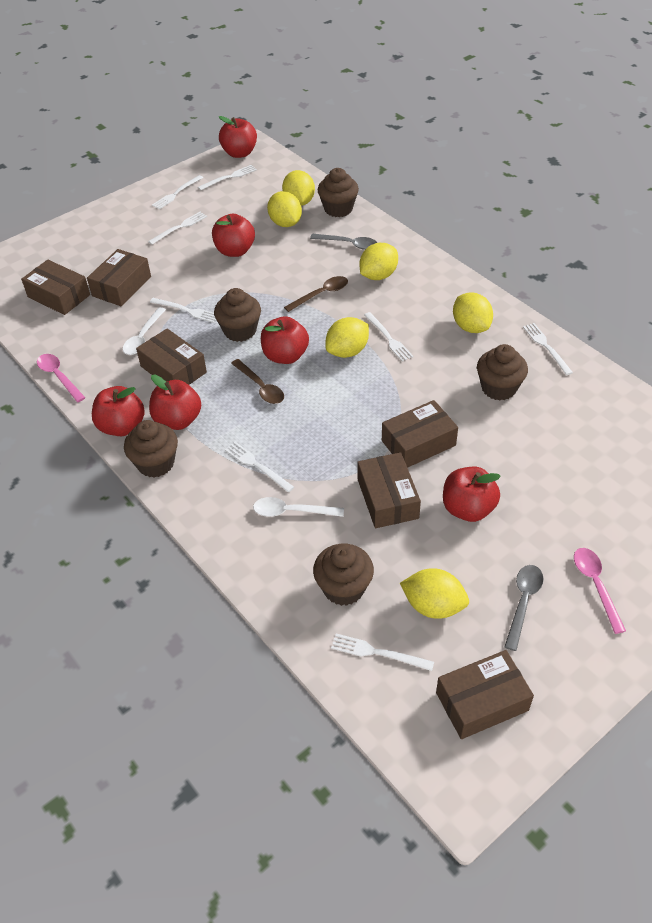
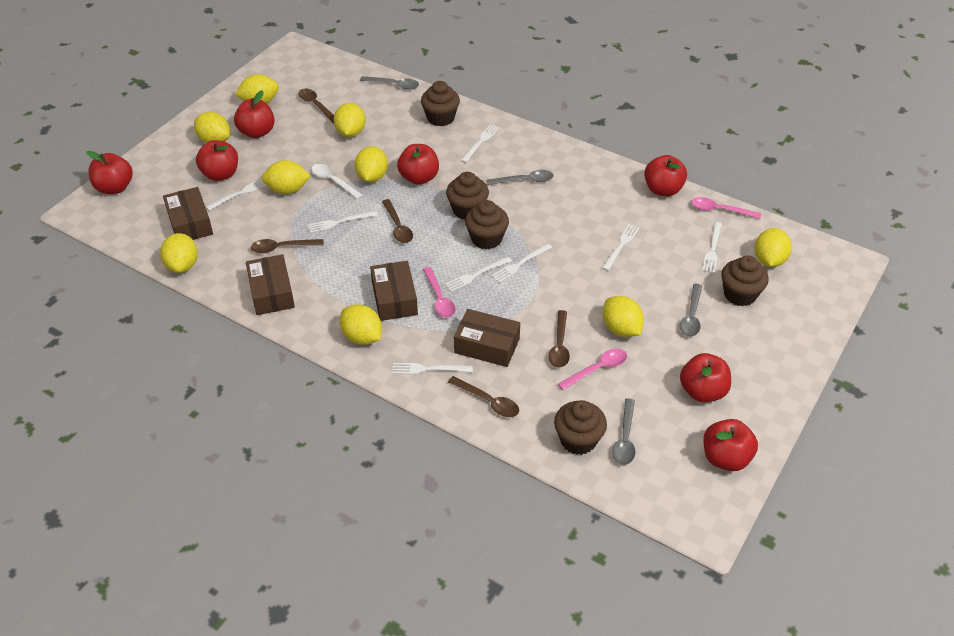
brown box: 6 -> 4
brown spoon: 2 -> 5
grey spoon: 2 -> 4
pink spoon: 2 -> 3
red apple: 6 -> 7
white spoon: 2 -> 1
yellow lemon: 6 -> 9

